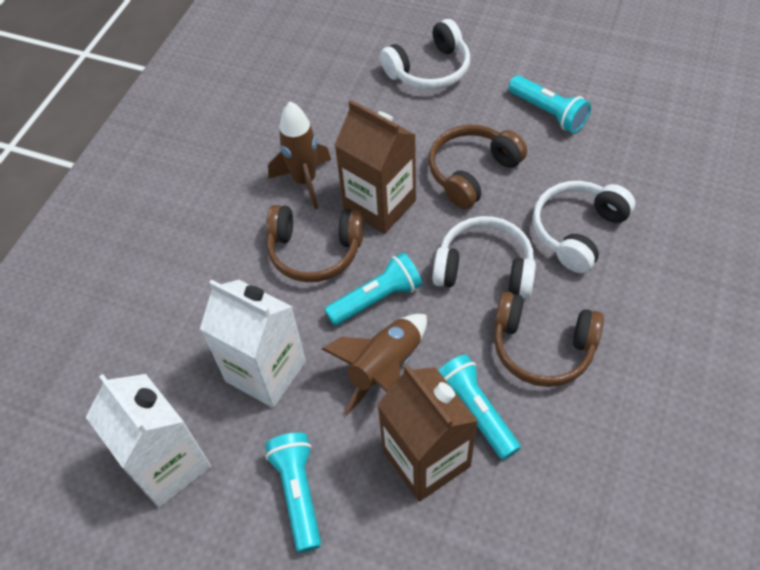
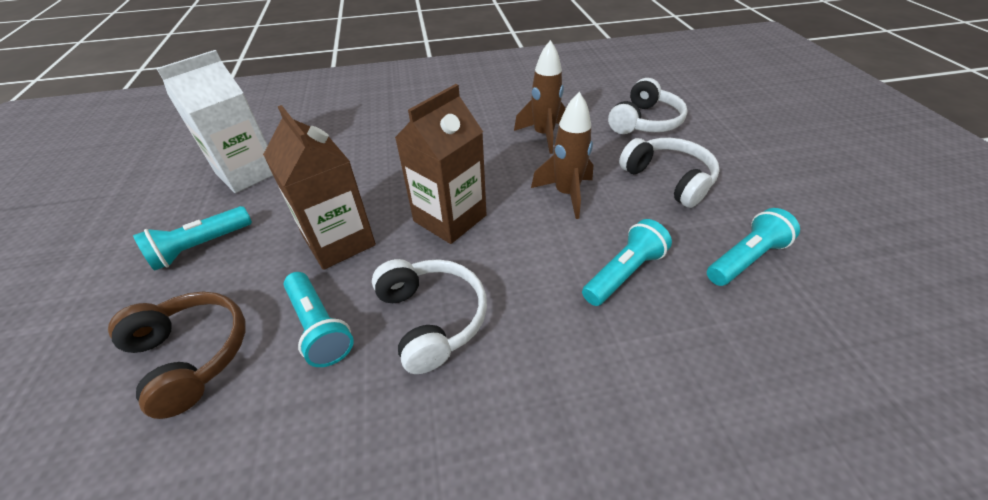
brown headphones: 3 -> 1
white carton: 2 -> 1

